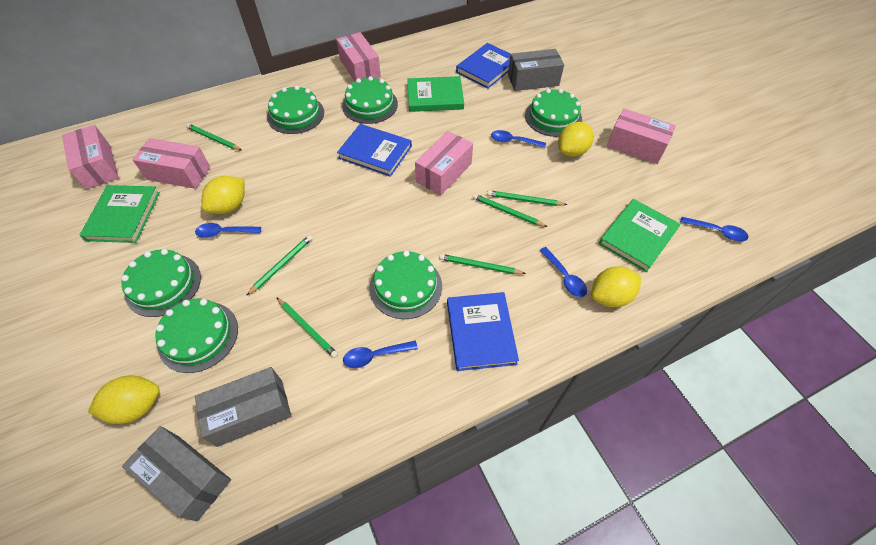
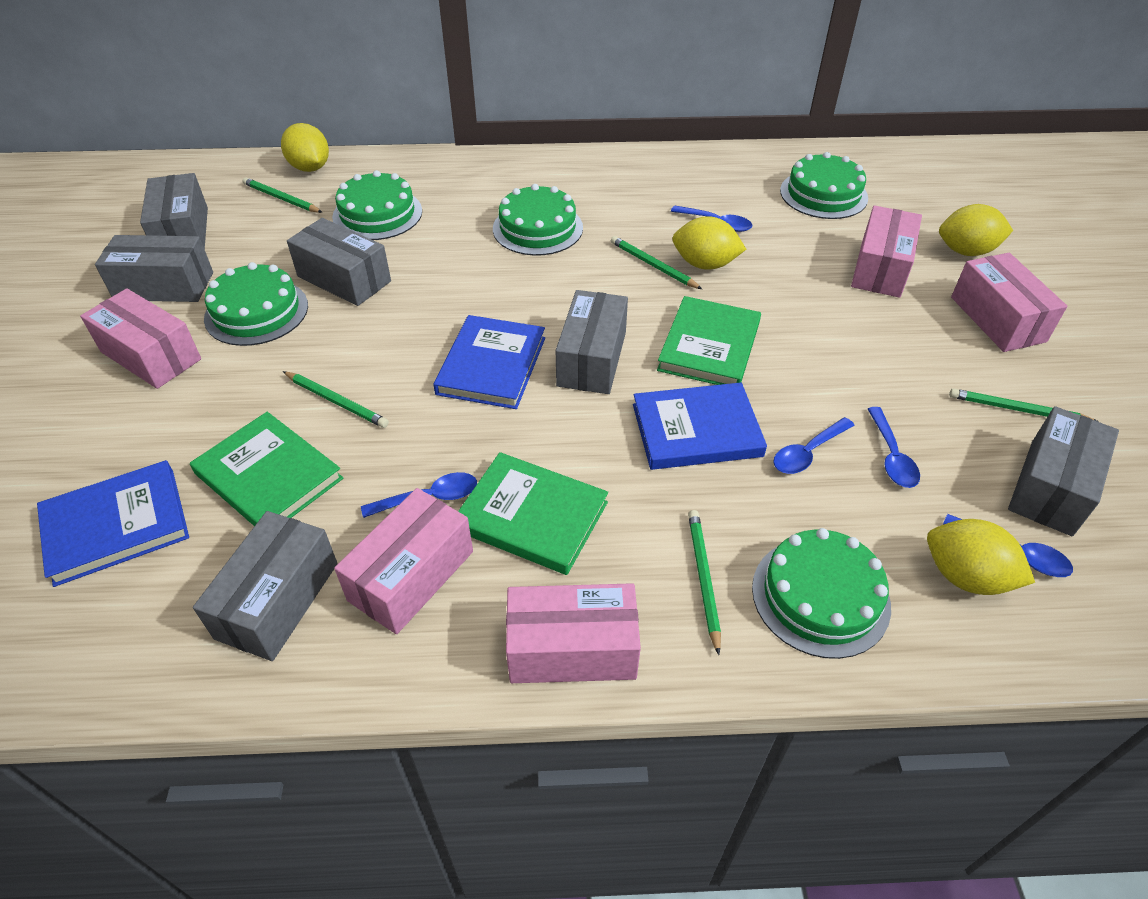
green cake: 6 -> 5
green pencil: 6 -> 5
grey box: 3 -> 6

